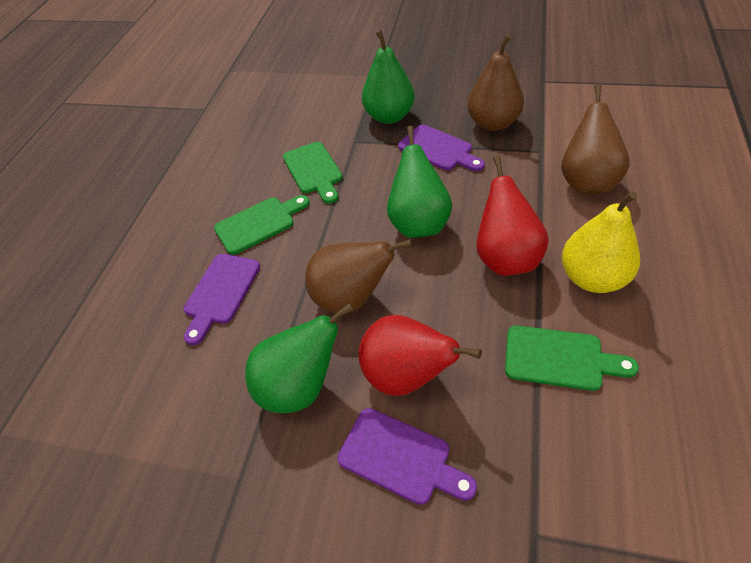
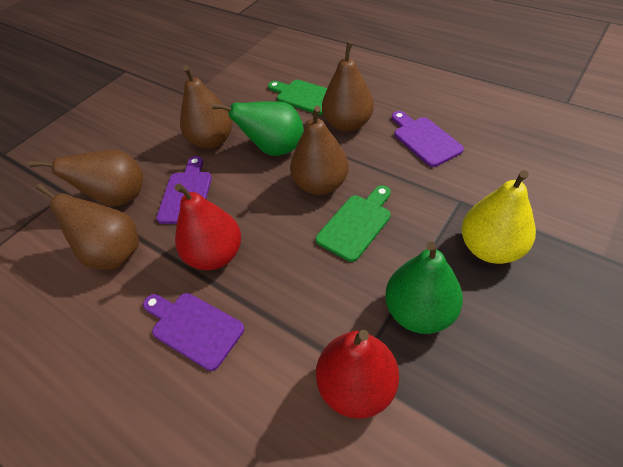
brown pear: 3 -> 5
green cutting board: 3 -> 2
green pear: 3 -> 2

